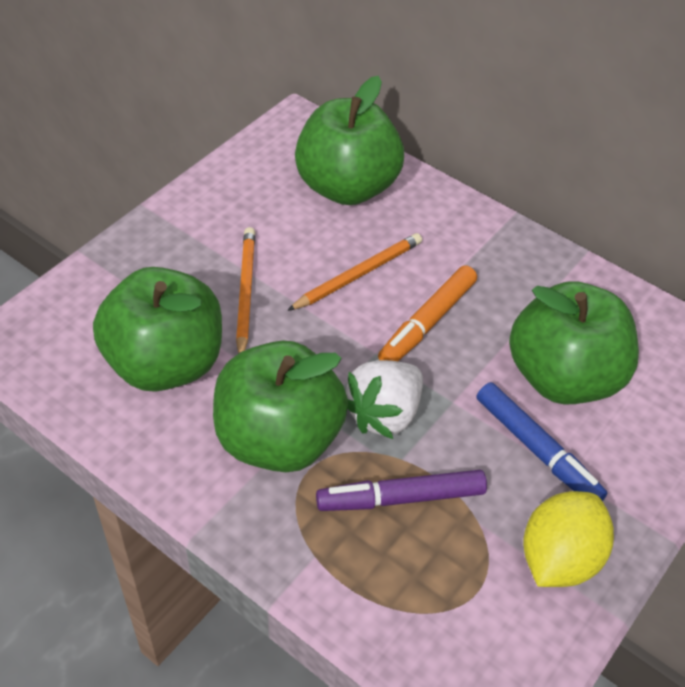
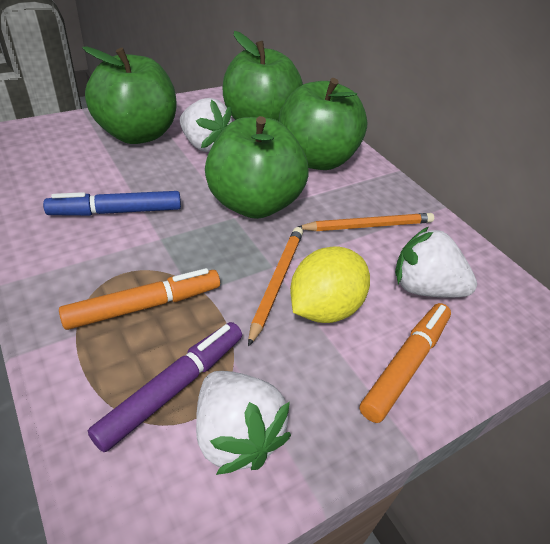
orange marker: 1 -> 2
white strawberry: 1 -> 3

